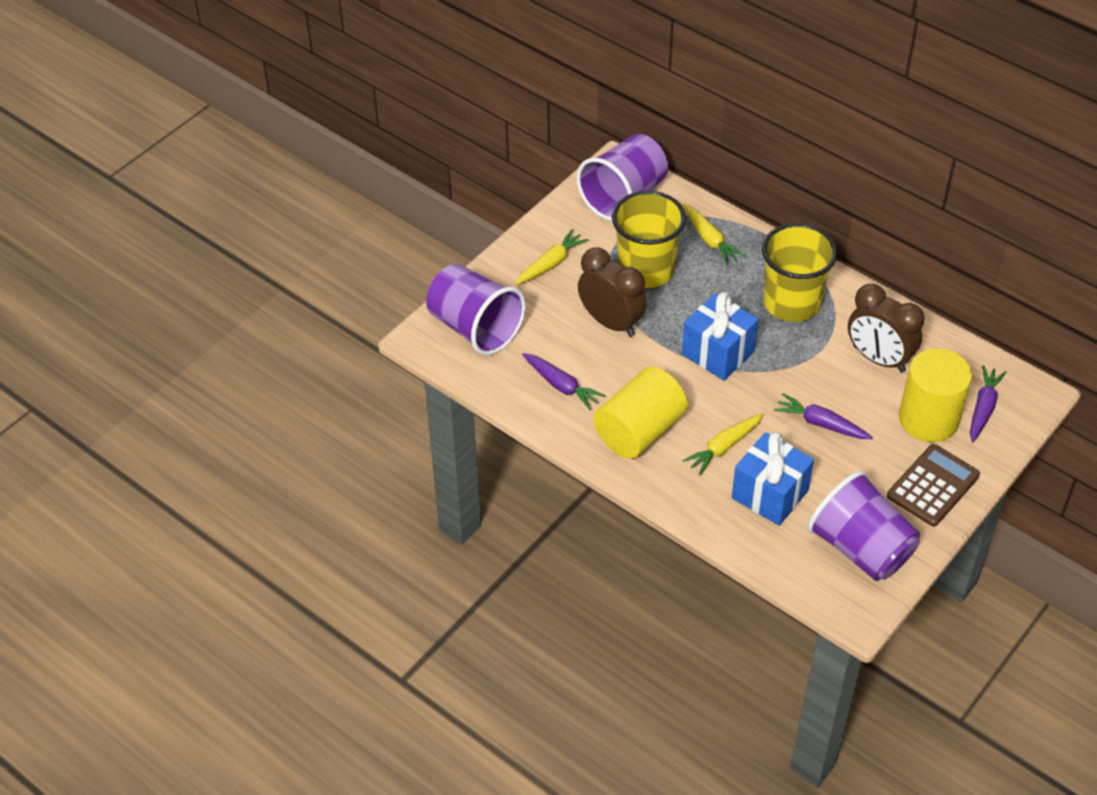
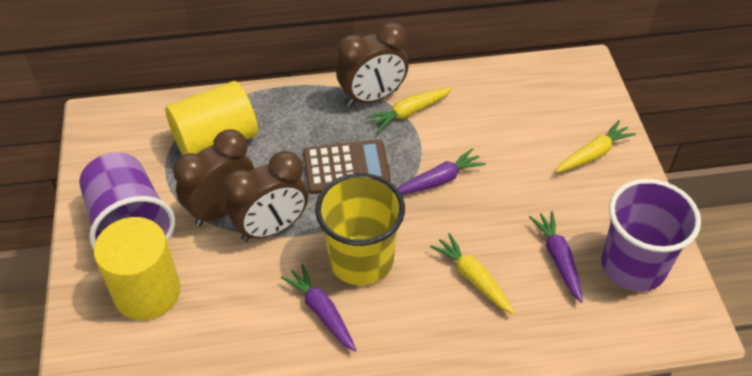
blue gift: 2 -> 0
brown clock: 2 -> 3
purple cup: 3 -> 2
yellow cup: 2 -> 1

